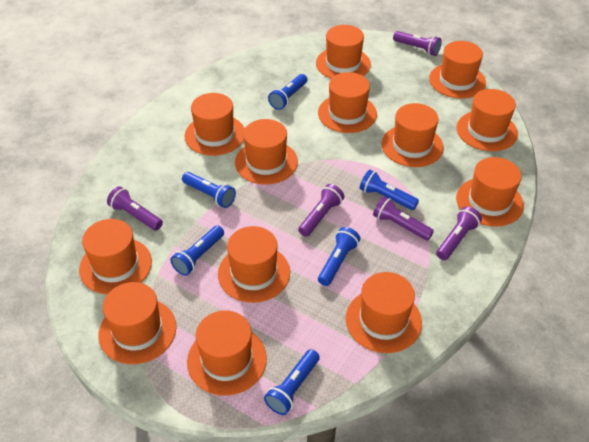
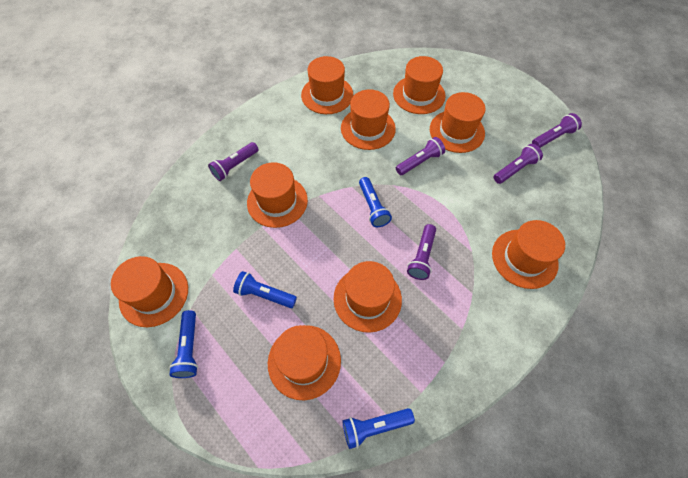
blue flashlight: 6 -> 4
orange hat: 13 -> 9

